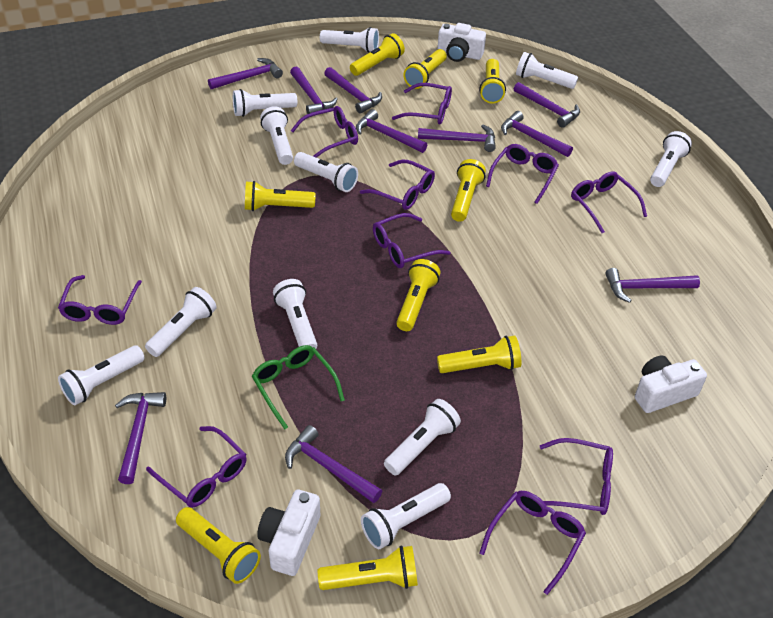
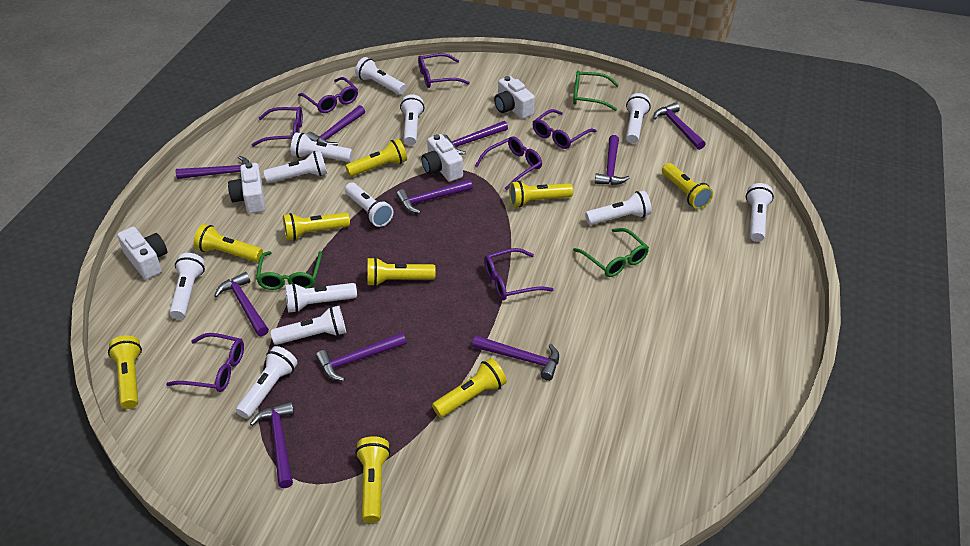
green glasses: 1 -> 3
purple glasses: 10 -> 7
white camera: 3 -> 4
white flashlight: 11 -> 12

